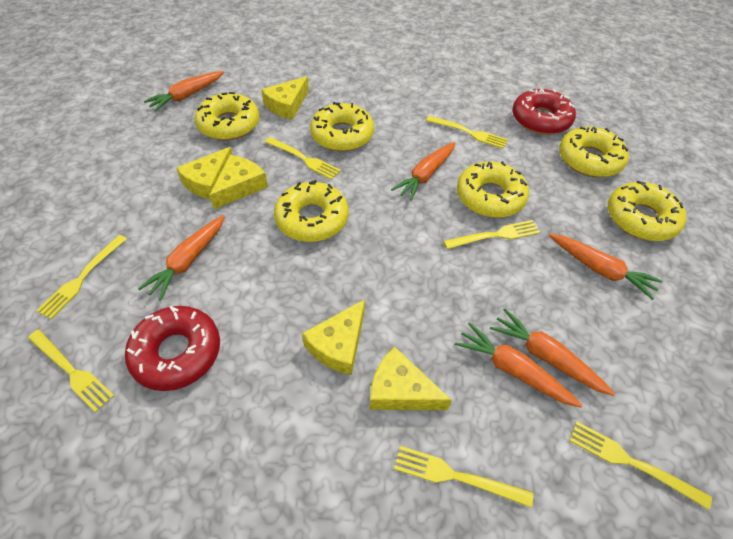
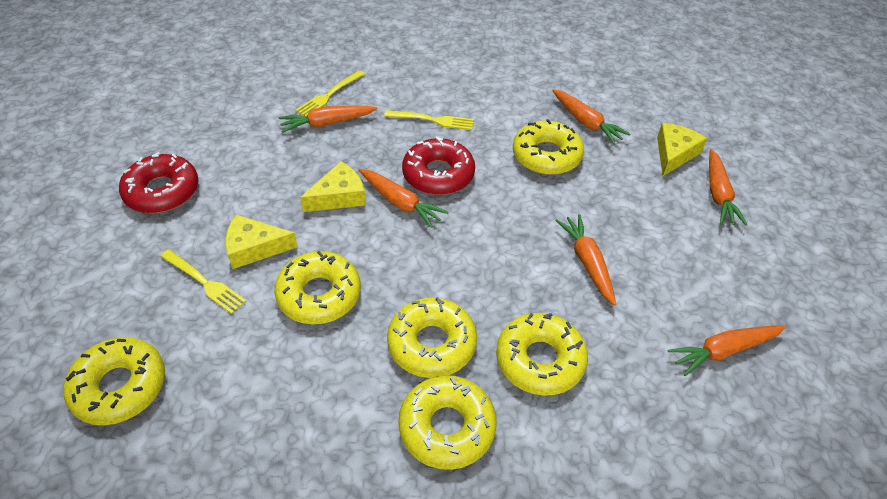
yellow cheese: 5 -> 3
yellow fork: 7 -> 3

